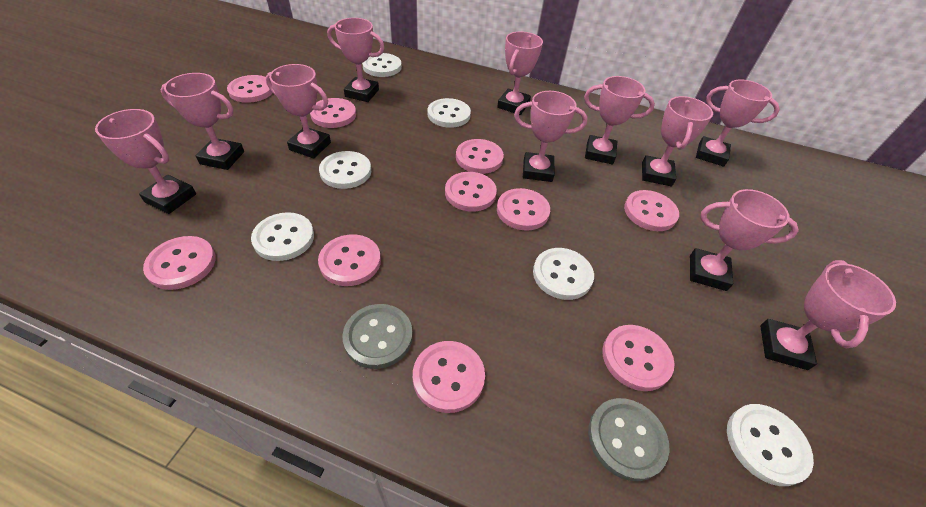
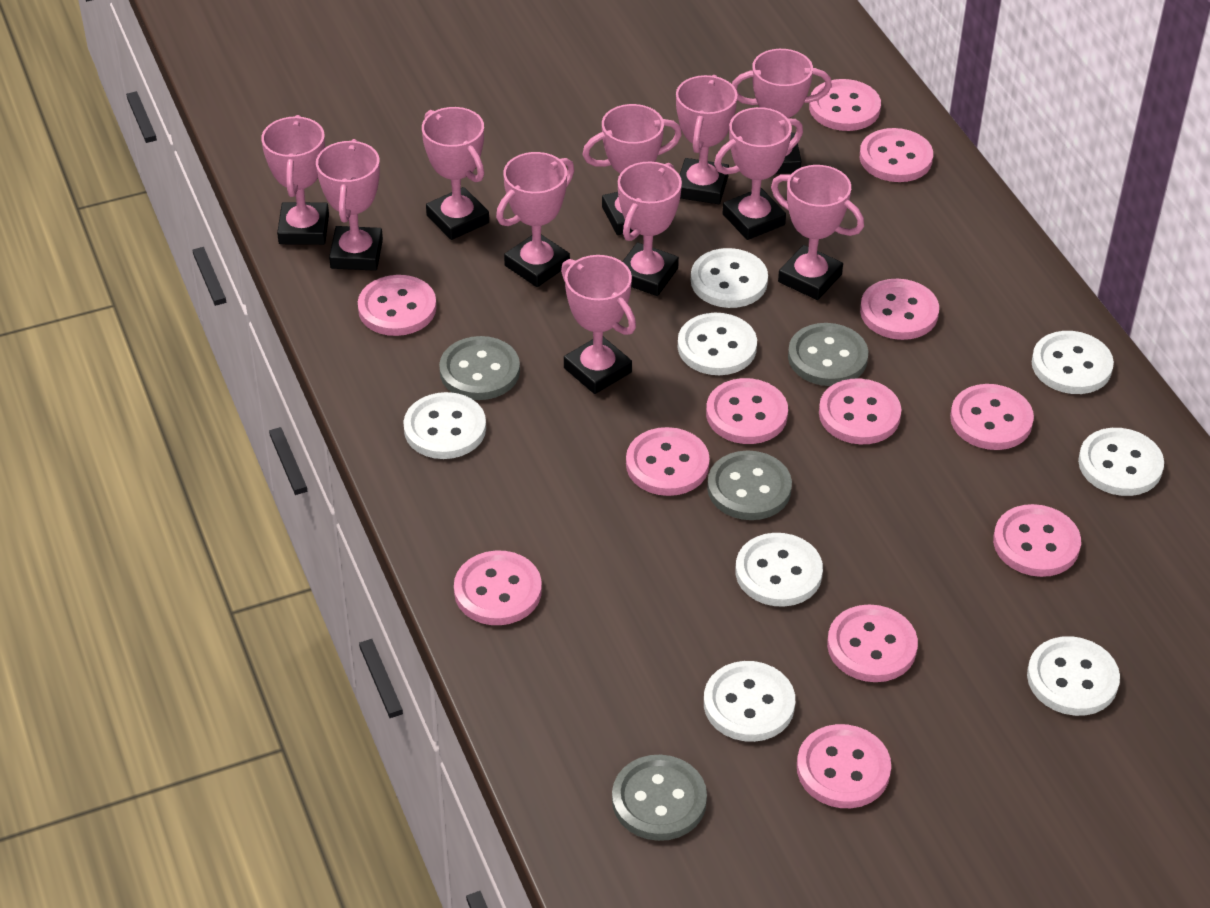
grey button: 2 -> 4
pink button: 10 -> 12
white button: 6 -> 8

